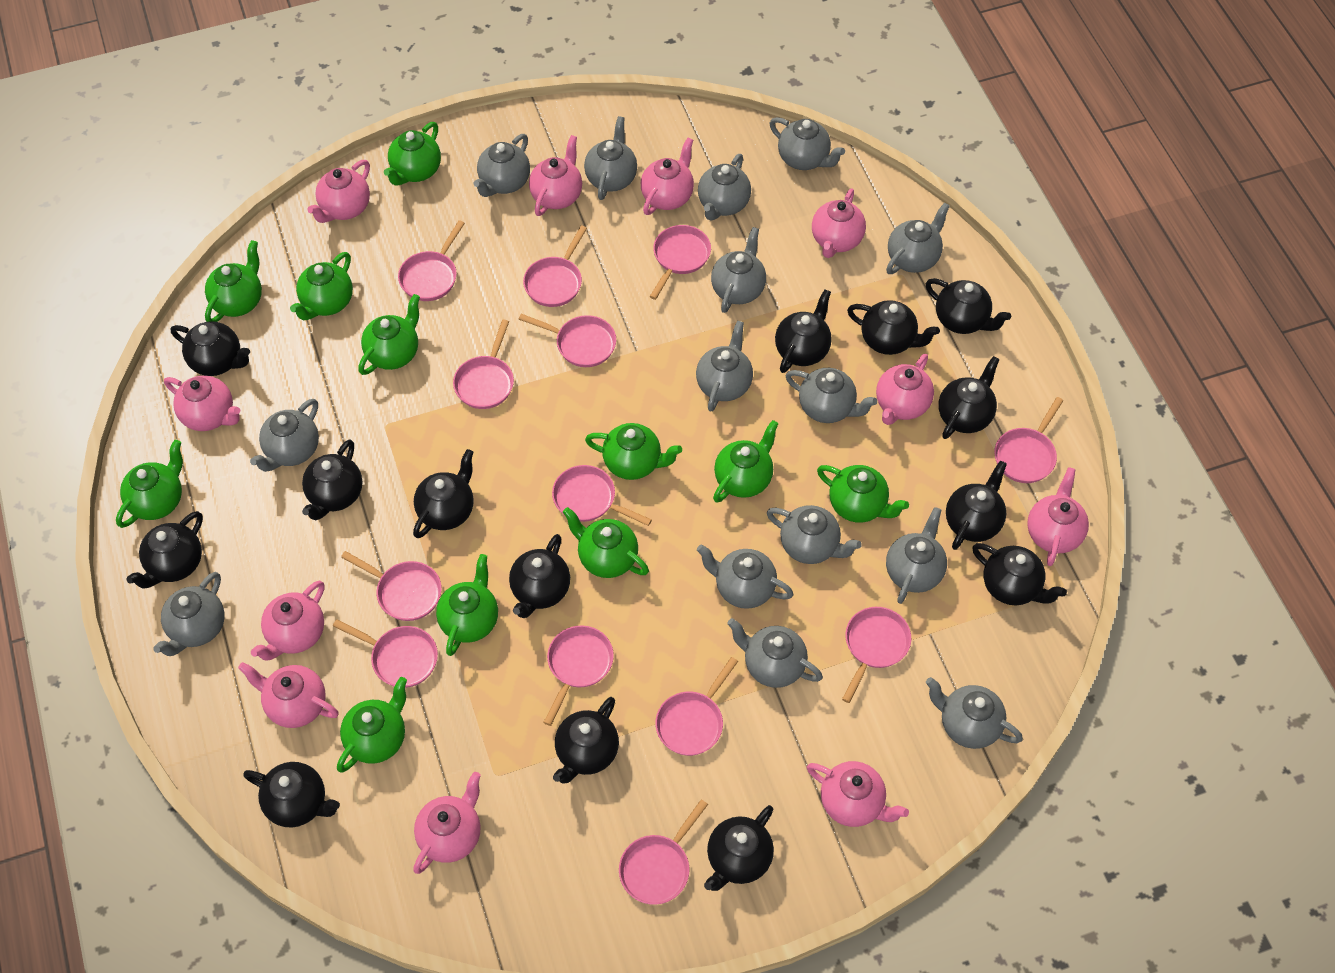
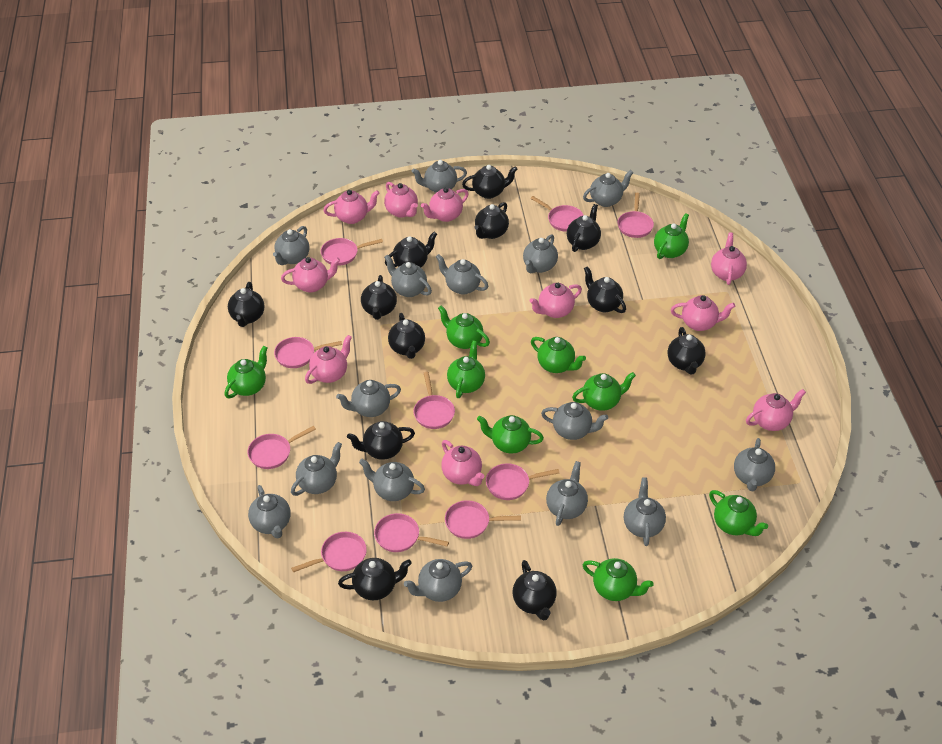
black teapot: 14 -> 12
green teapot: 11 -> 9
pink pan: 13 -> 10
pink teapot: 11 -> 10

